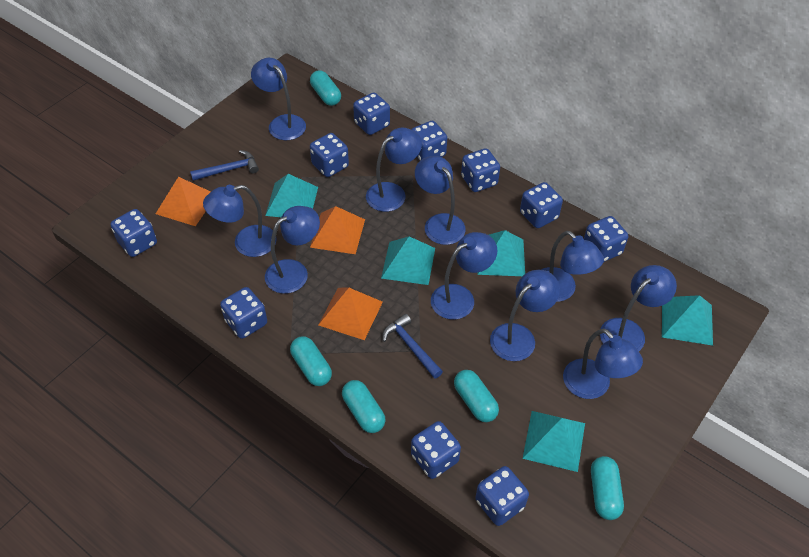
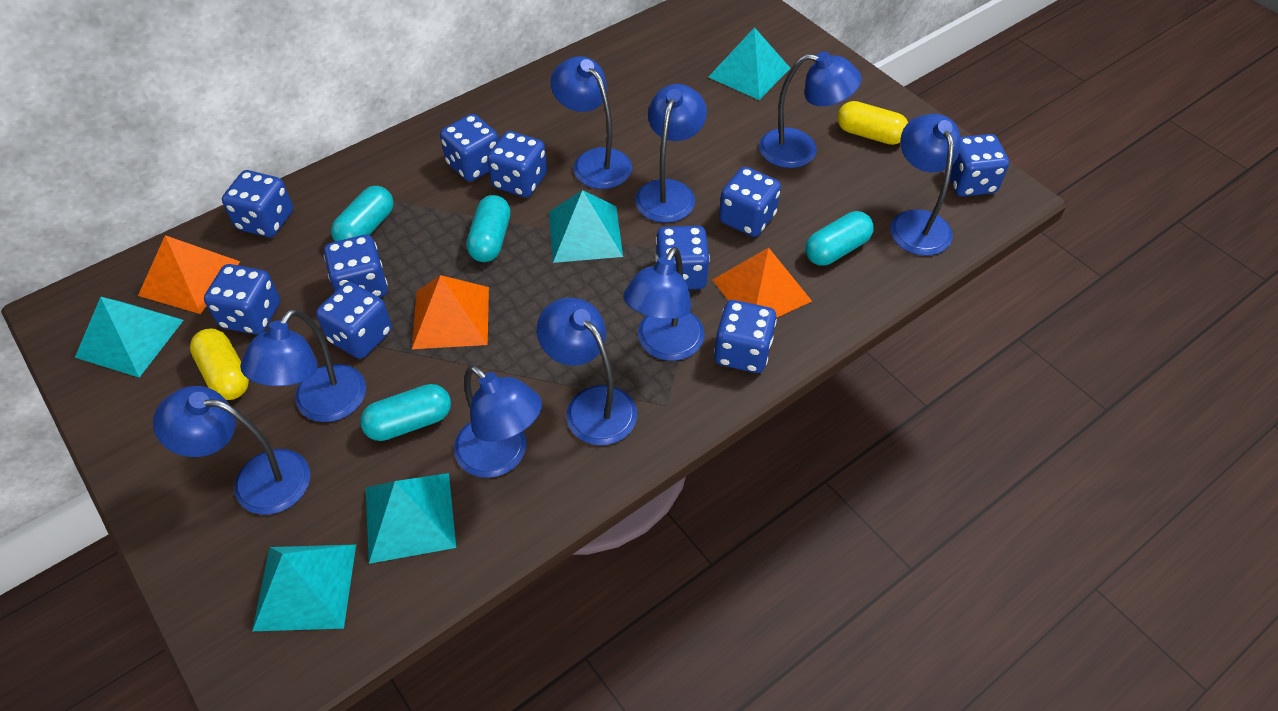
blue hammer: 2 -> 0
blue lamp: 10 -> 9
turquoise capsule: 5 -> 4
yellow capsule: 0 -> 2

